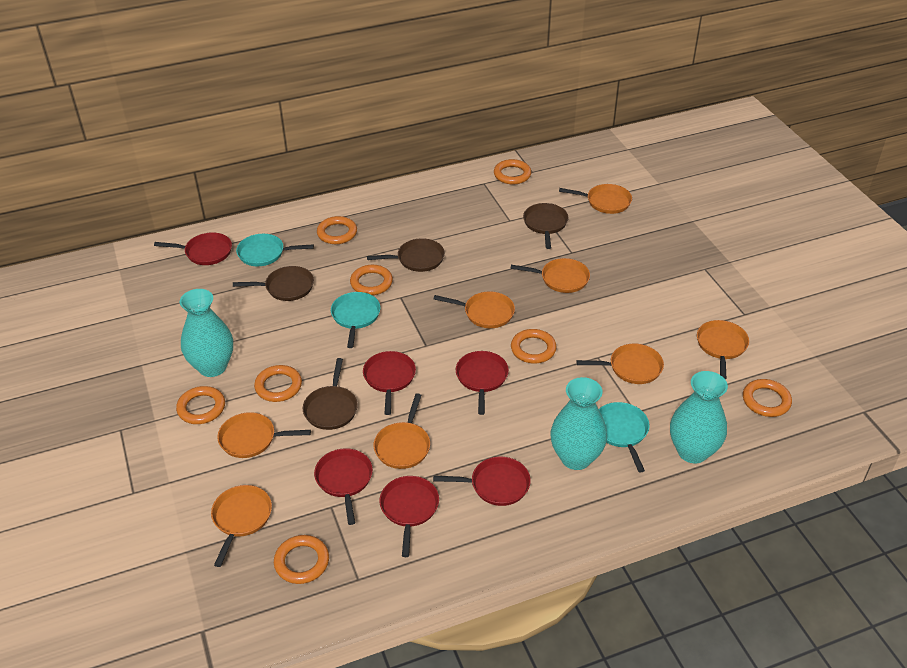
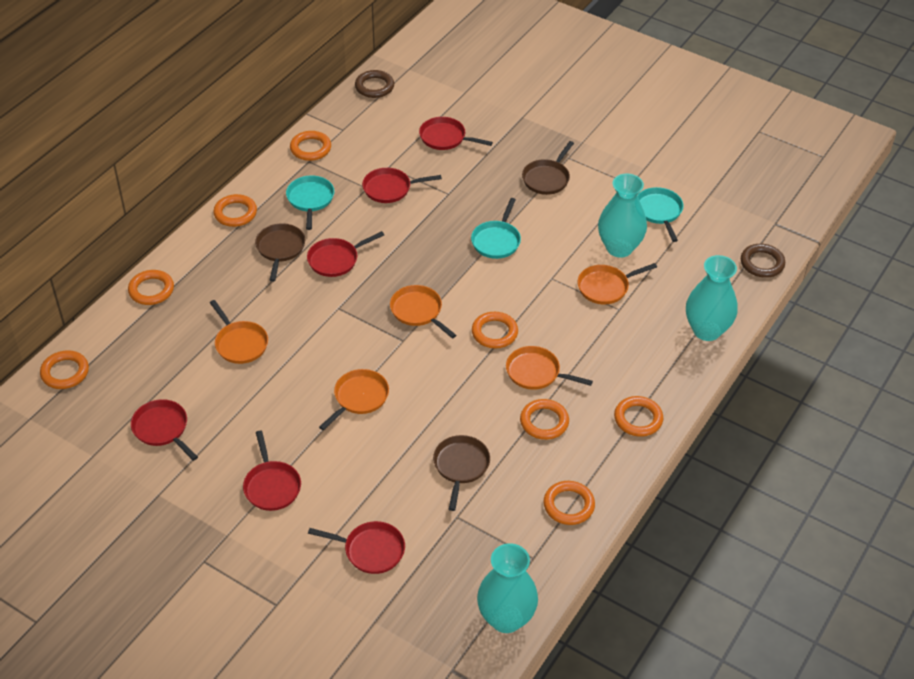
brown pan: 4 -> 3
brown ring: 0 -> 2
orange pan: 8 -> 5

